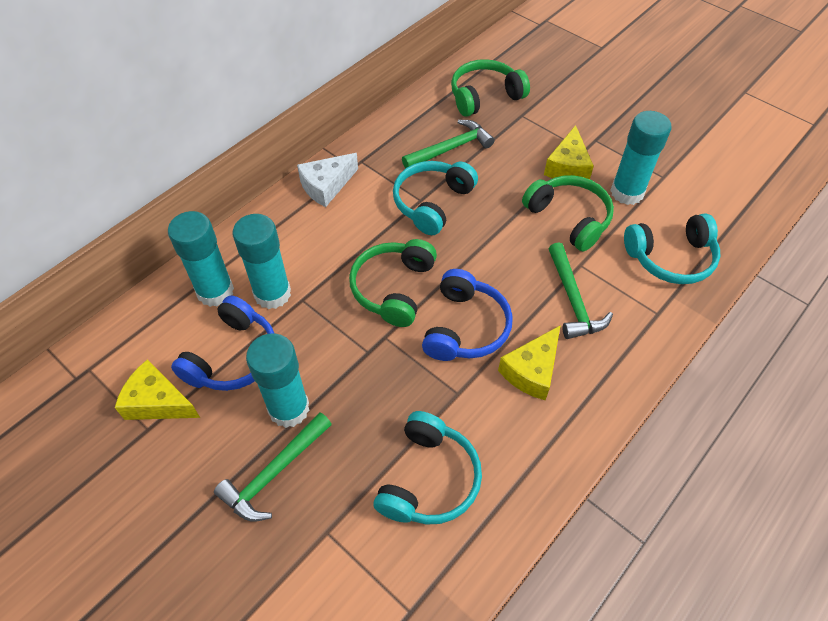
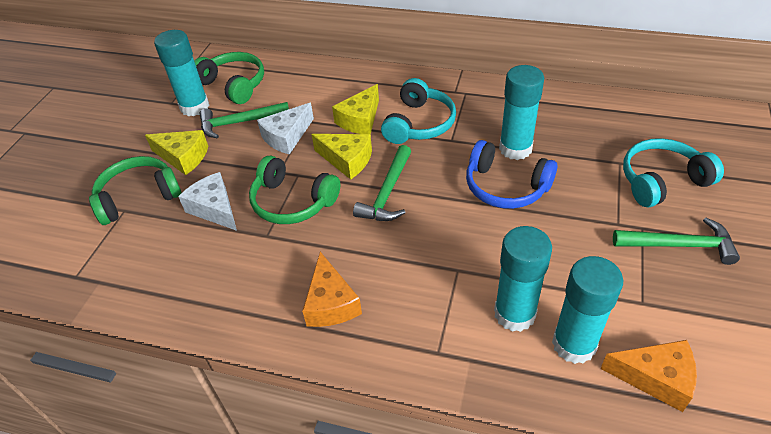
blue headphones: 2 -> 1
orange cheese: 0 -> 2
turquoise headphones: 3 -> 2
white cheese: 1 -> 2

